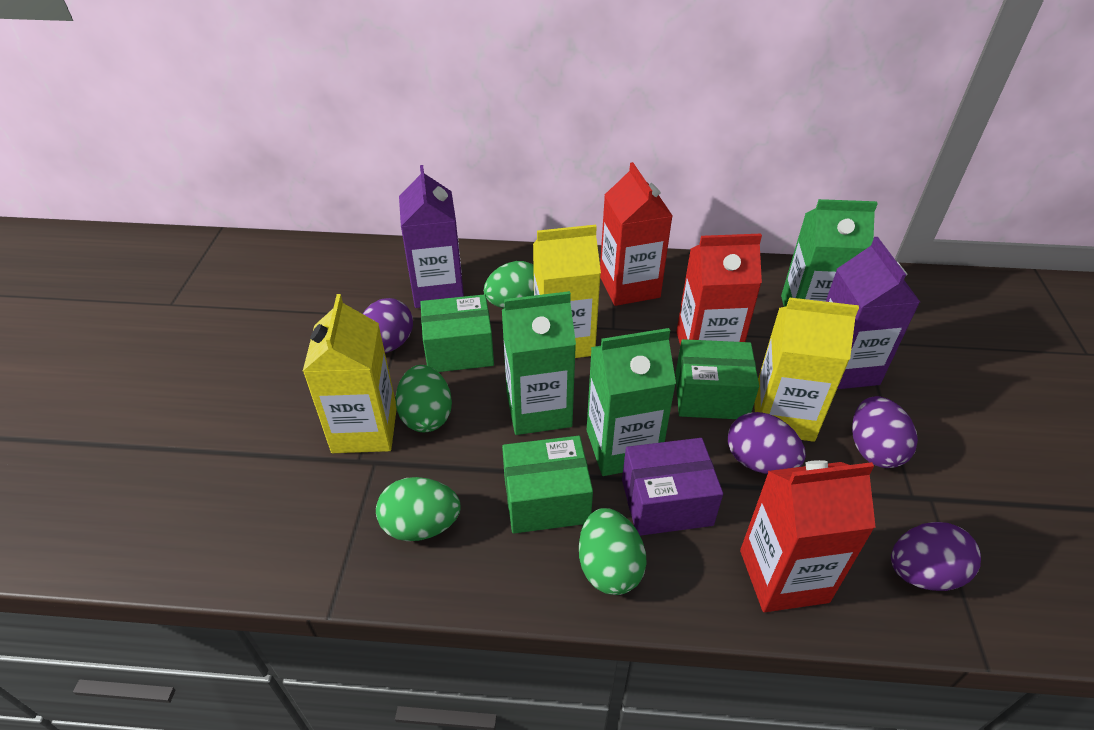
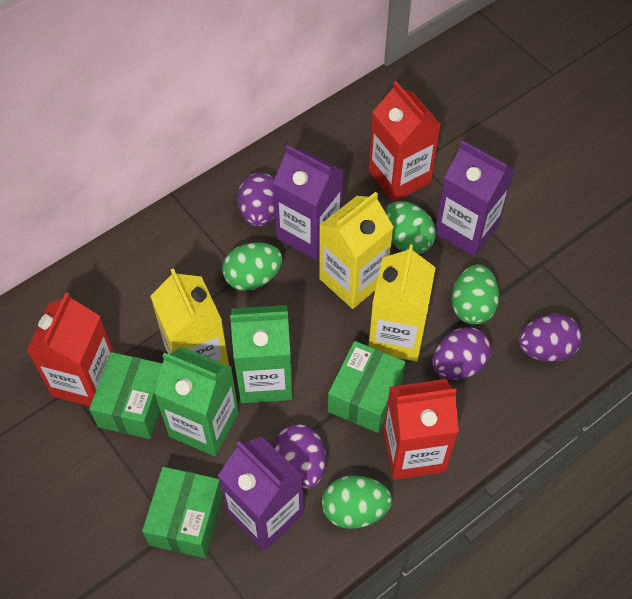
green carton: 3 -> 2
purple box: 1 -> 0
purple carton: 2 -> 3

